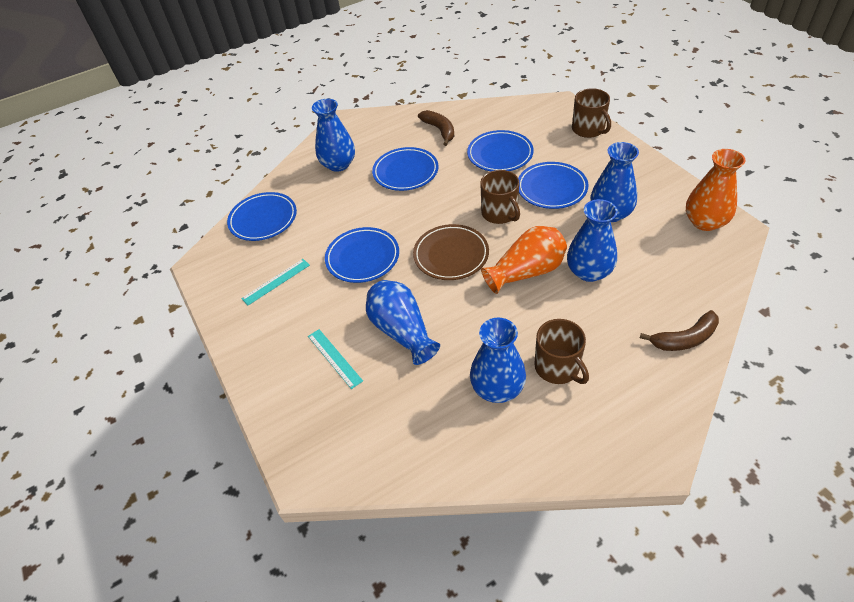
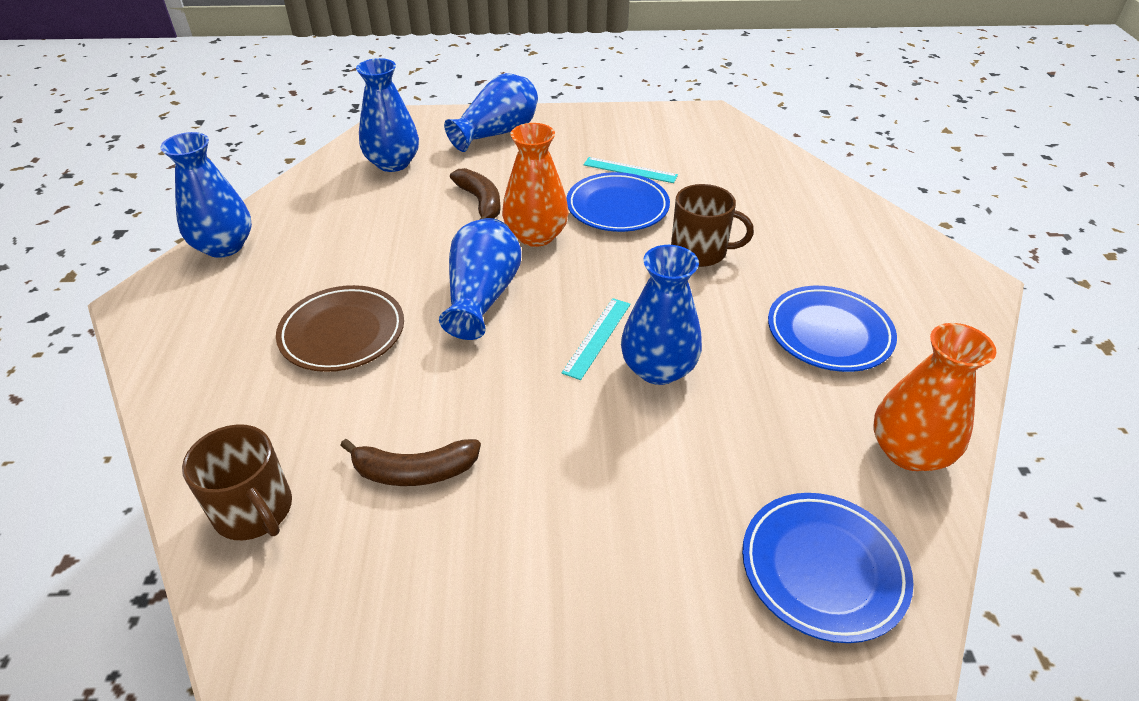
blue plate: 5 -> 3
brown mug: 3 -> 2

